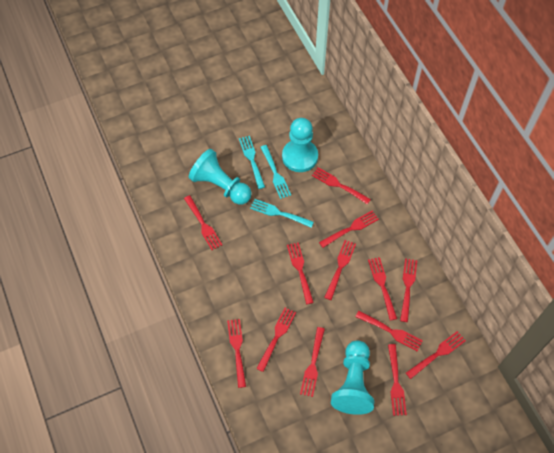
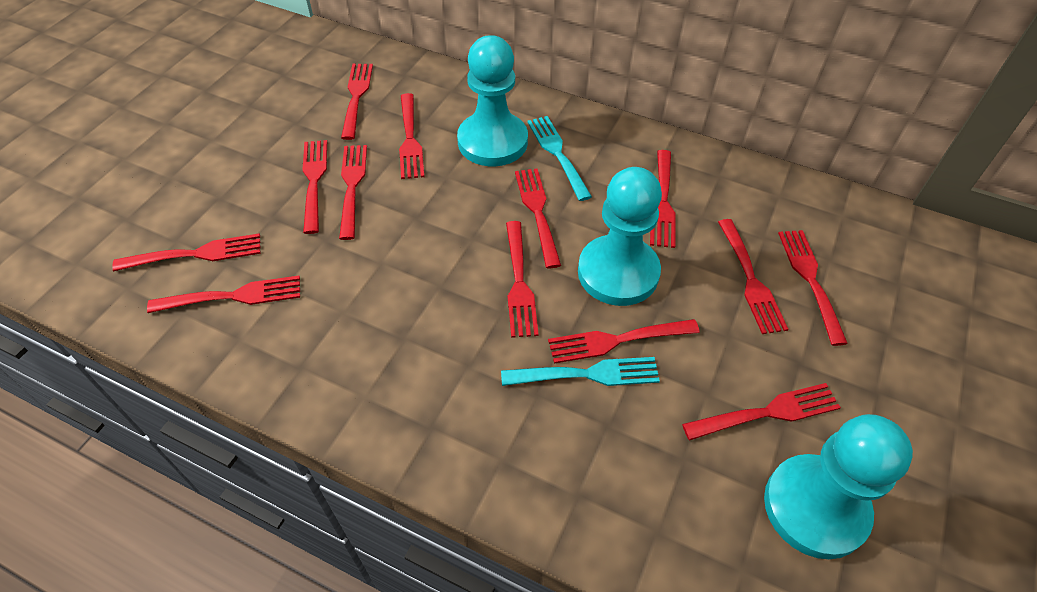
turquoise fork: 3 -> 2

